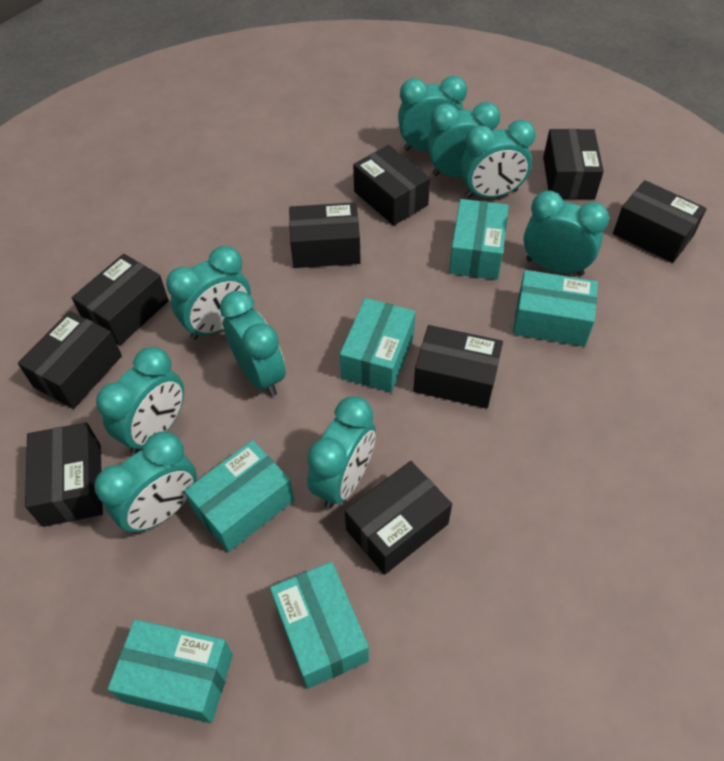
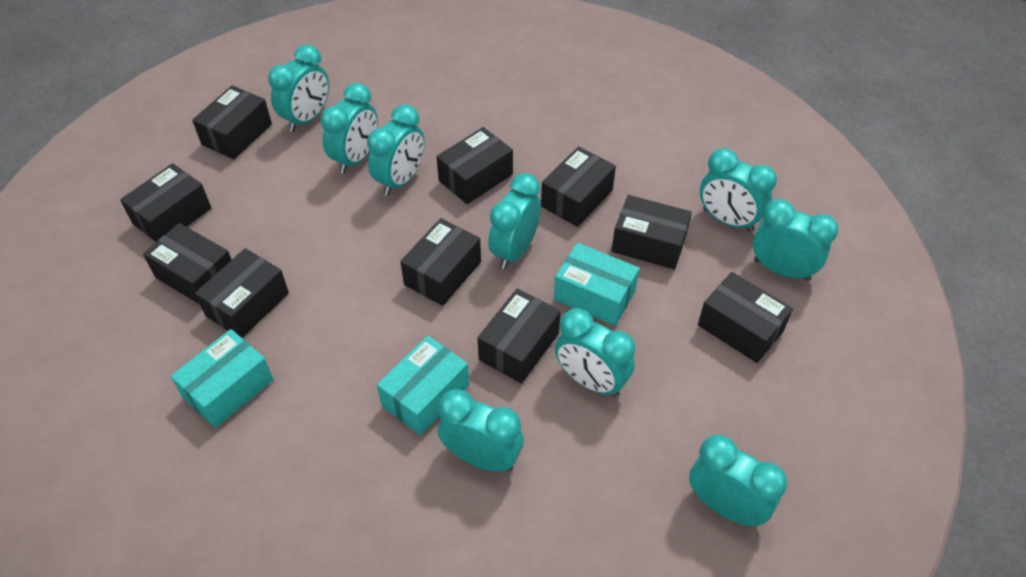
black box: 9 -> 10
turquoise box: 6 -> 3

